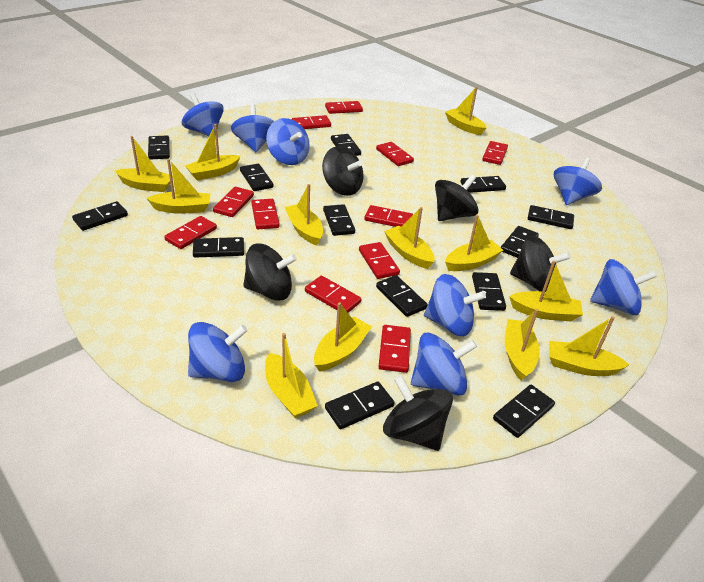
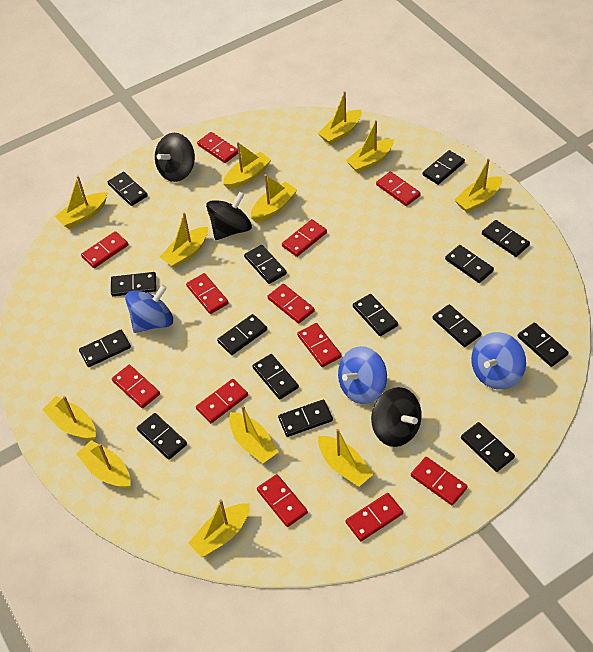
black domino: 13 -> 15
black spinning top: 5 -> 3
blue spinning top: 8 -> 3
red domino: 11 -> 12

